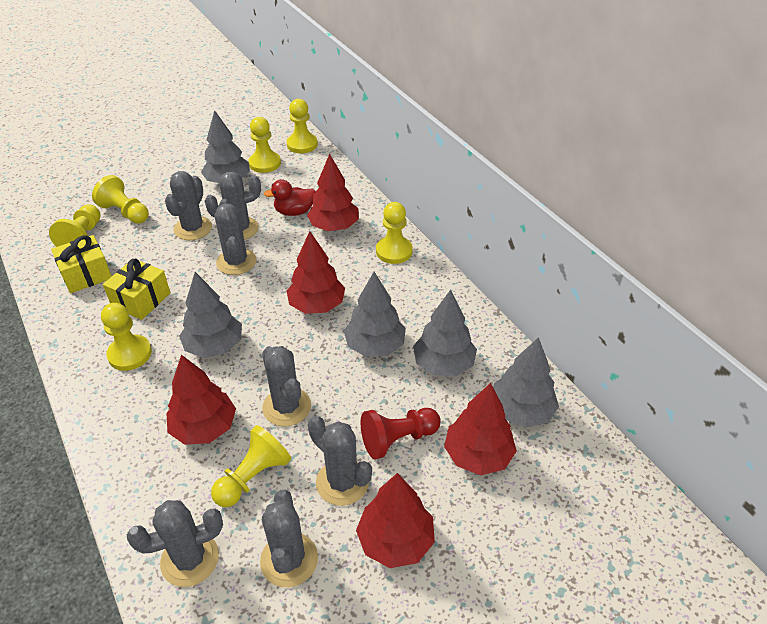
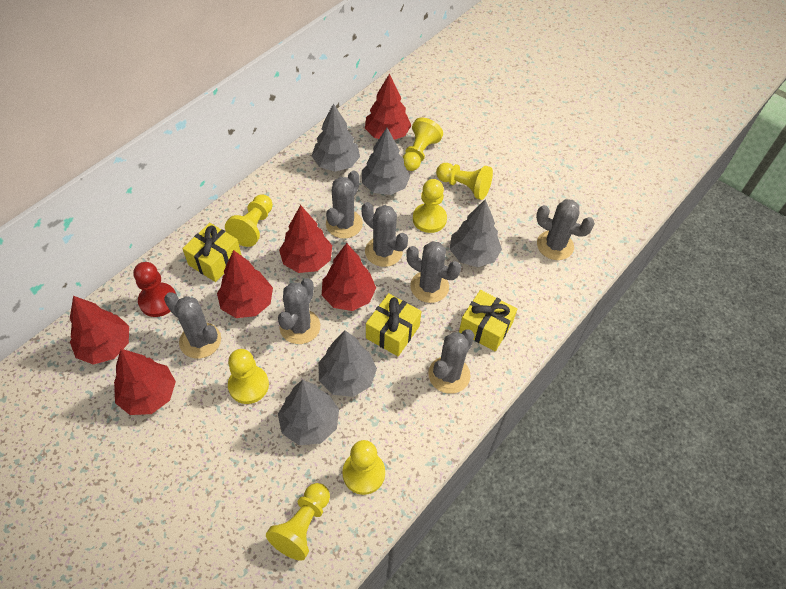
red duck: 1 -> 0
red tree: 5 -> 6
yellow gift: 2 -> 3

